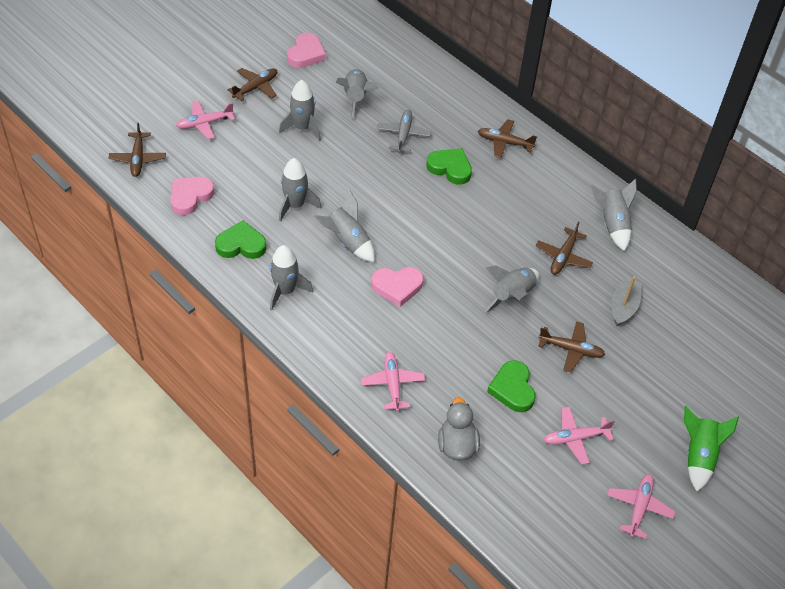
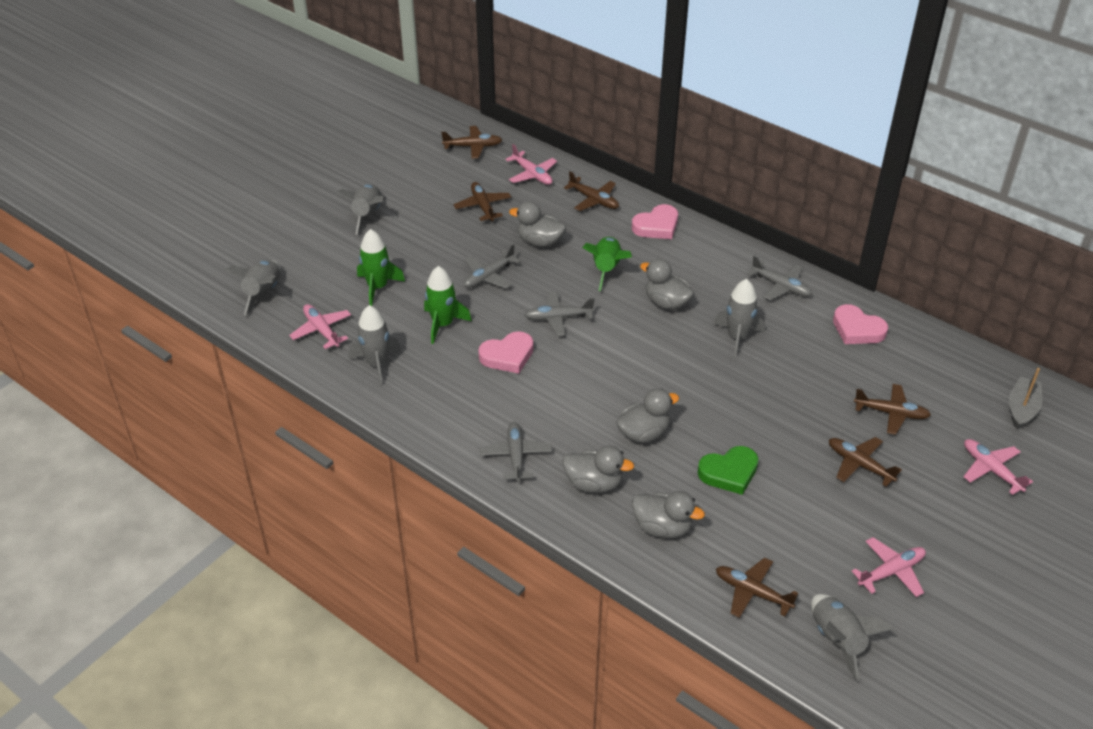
brown plane: 5 -> 6
green heart: 3 -> 1
green rocket: 1 -> 3
grey duck: 1 -> 5
grey plane: 1 -> 4
grey rocket: 7 -> 5

